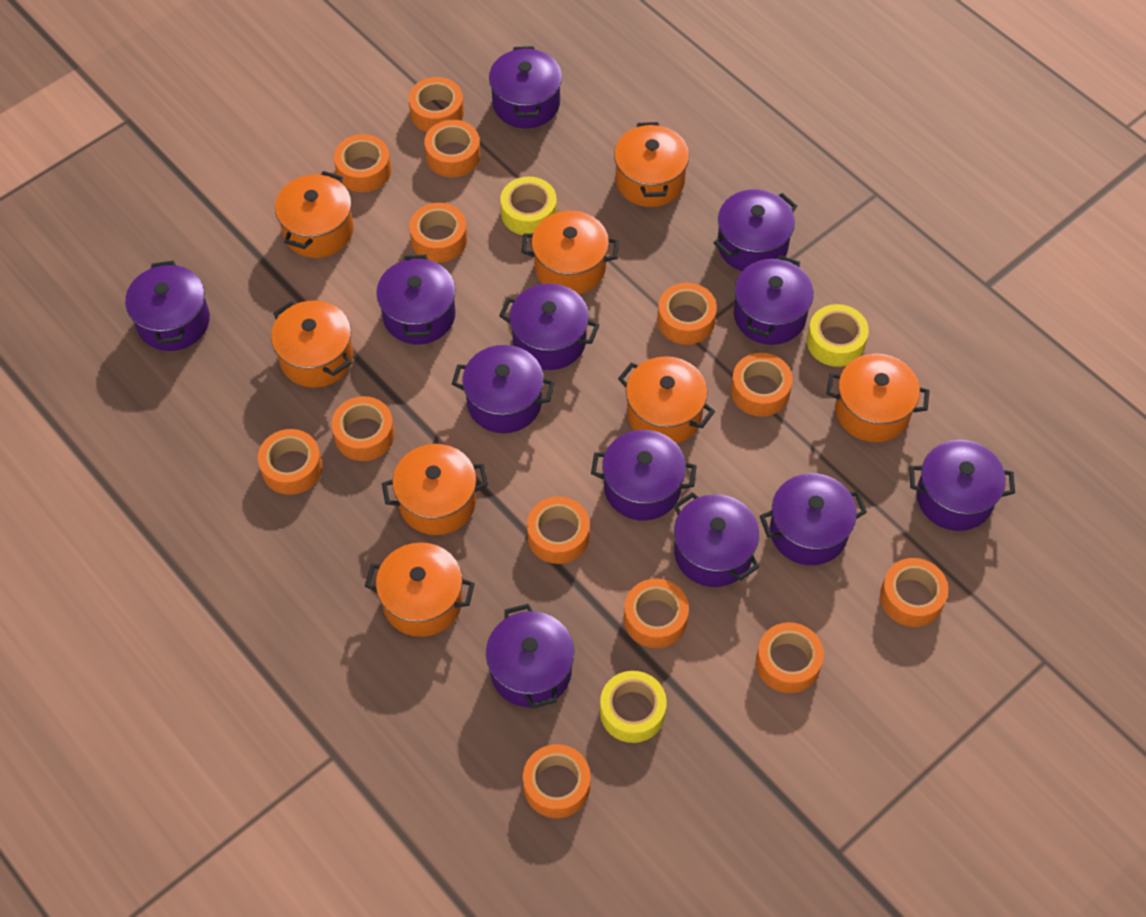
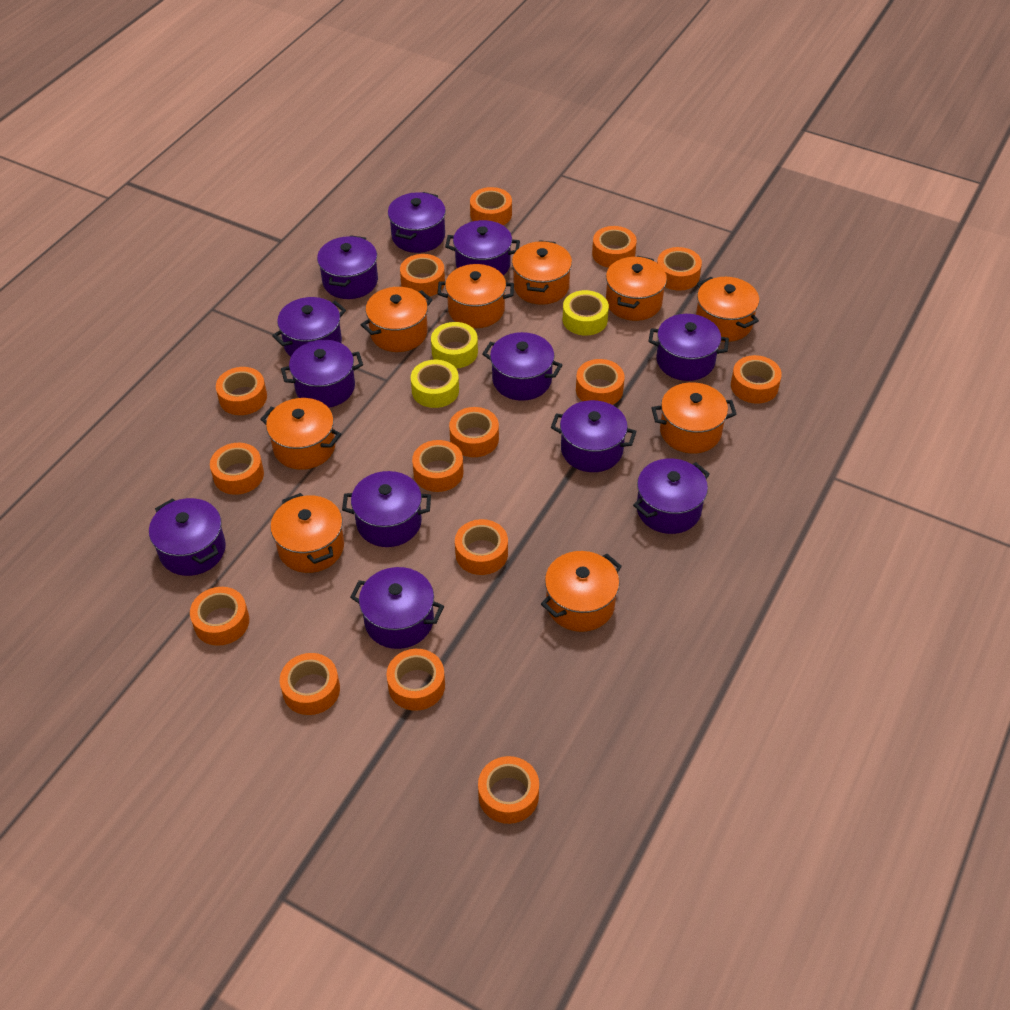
orange pot: 8 -> 9
orange tape: 13 -> 15

